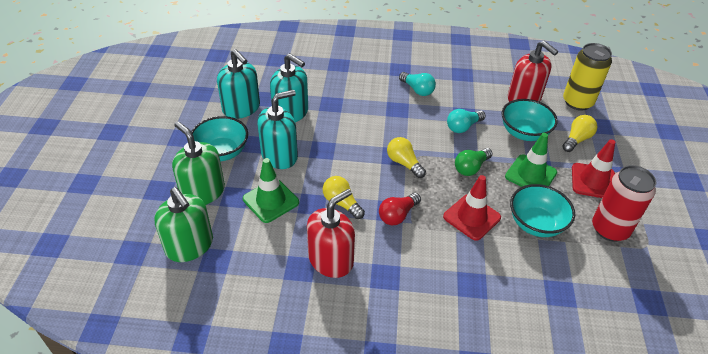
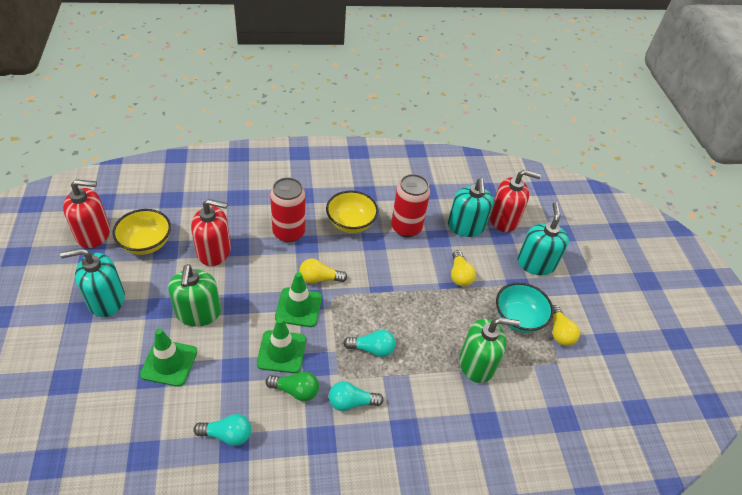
green traffic cone: 2 -> 3
red can: 1 -> 2
red light bulb: 1 -> 0
red soap dispenser: 2 -> 3
red traffic cone: 2 -> 0
turquoise bowl: 3 -> 1
turquoise light bulb: 2 -> 3
yellow bowl: 0 -> 2
yellow can: 1 -> 0

